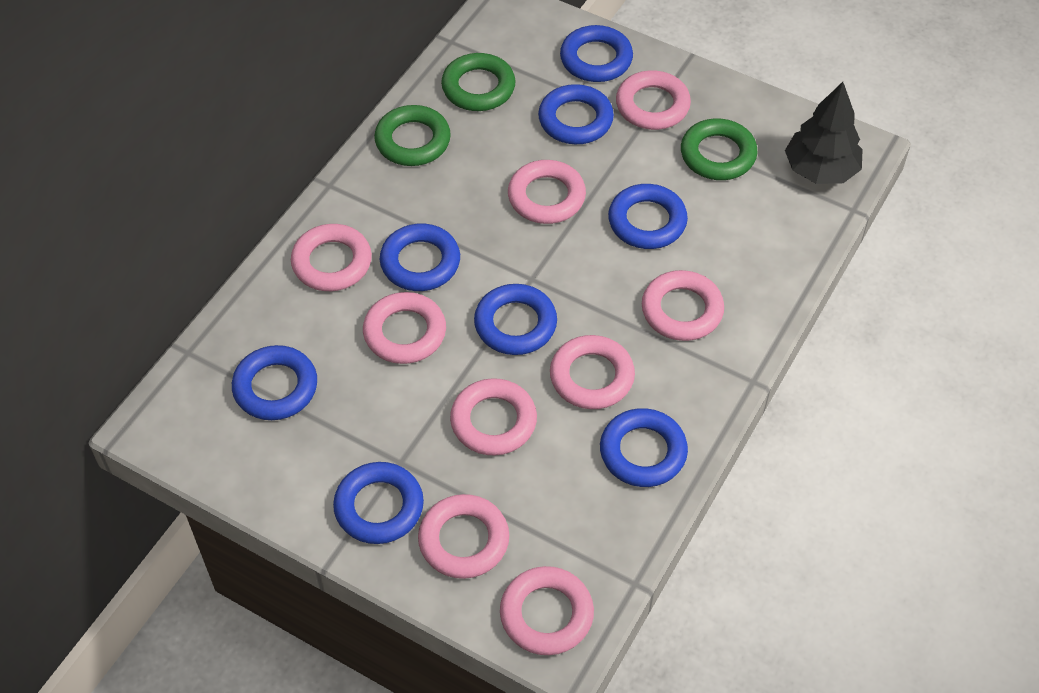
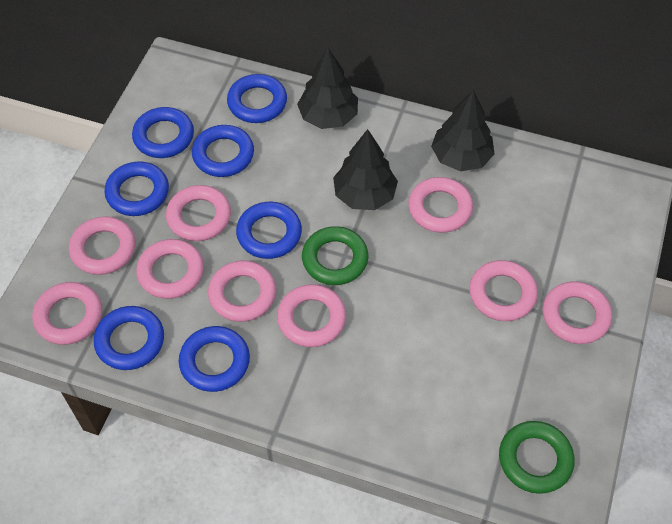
black tree: 1 -> 3
blue ring: 8 -> 7
green ring: 3 -> 2

